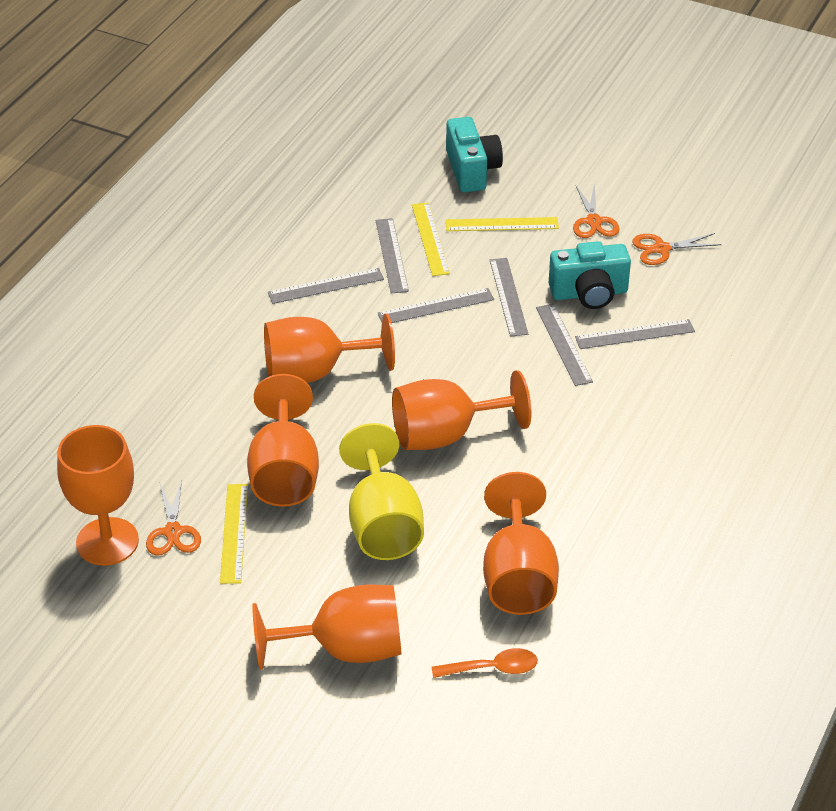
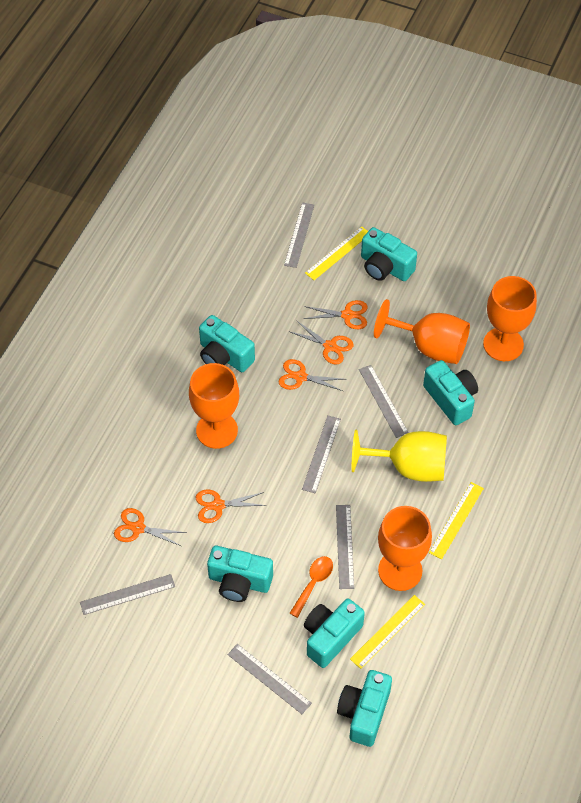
orange goblet: 6 -> 4
orange scissors: 3 -> 5
turquoise camera: 2 -> 6

